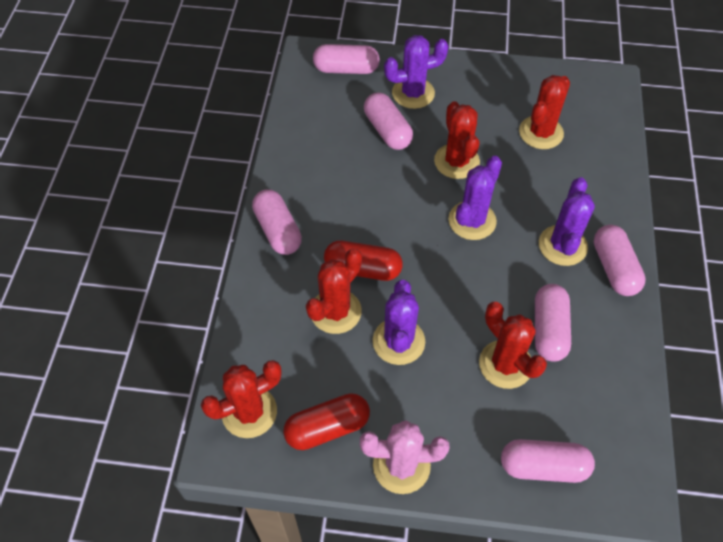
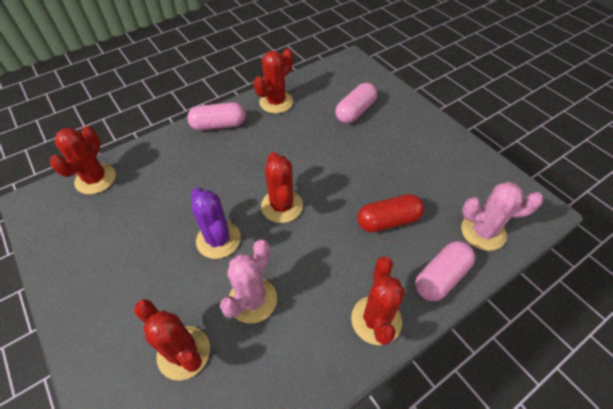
pink cactus: 1 -> 2
pink capsule: 6 -> 3
purple cactus: 4 -> 1
red capsule: 2 -> 1

